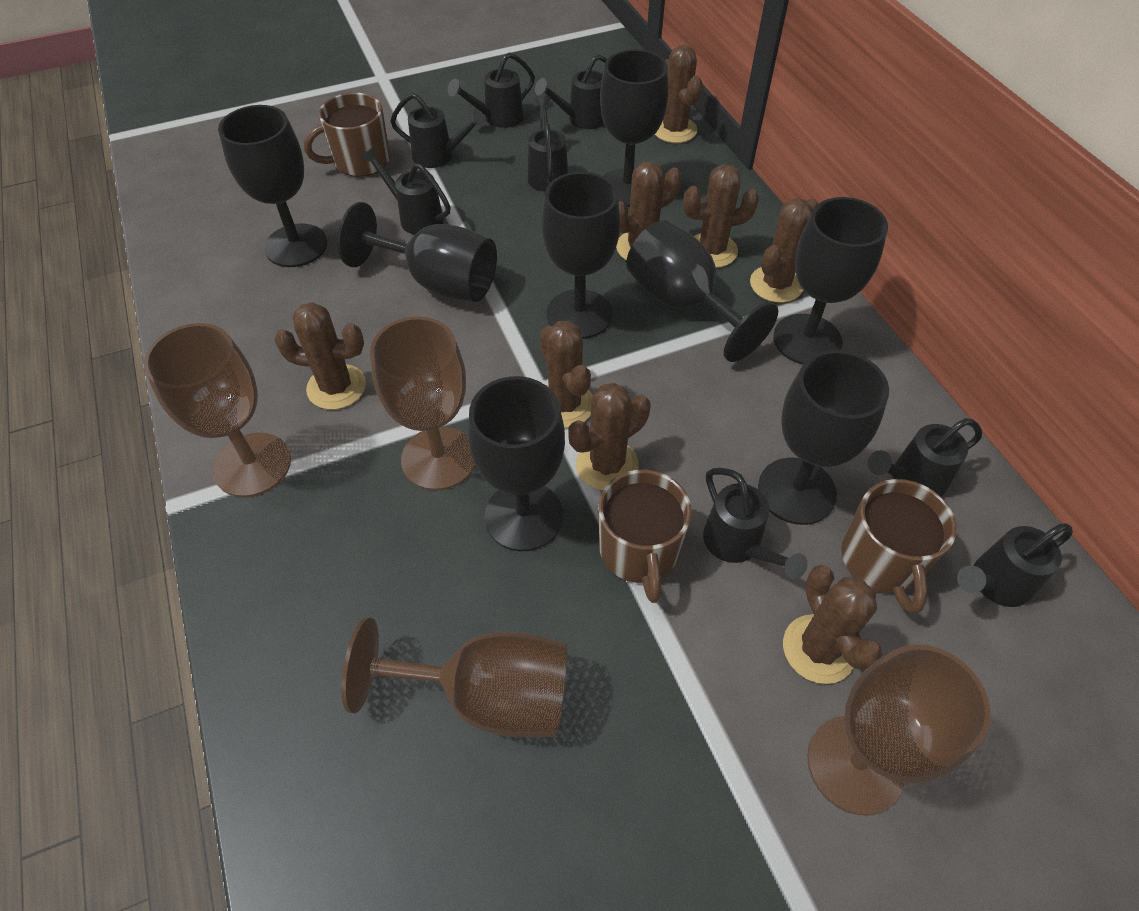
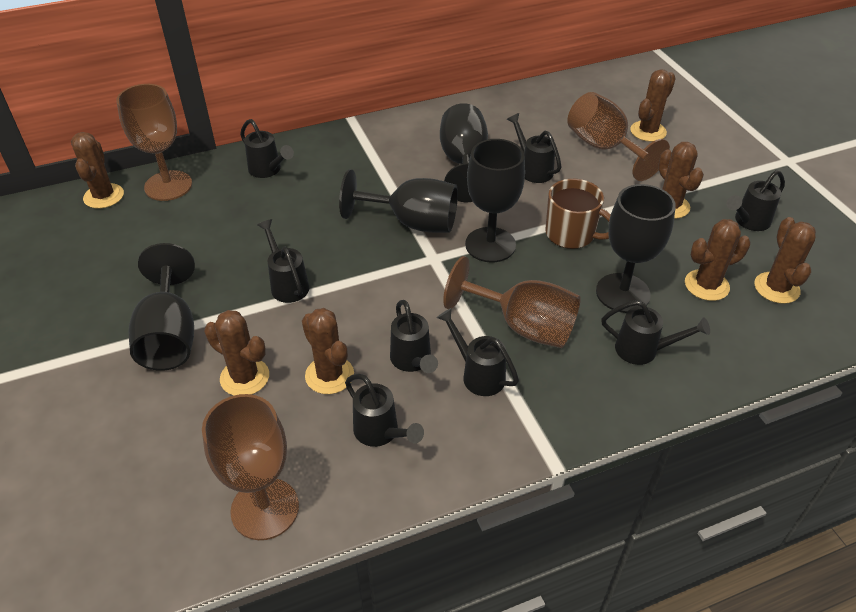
black goblet: 8 -> 5
brown cactus: 8 -> 7
brown mug: 3 -> 1

